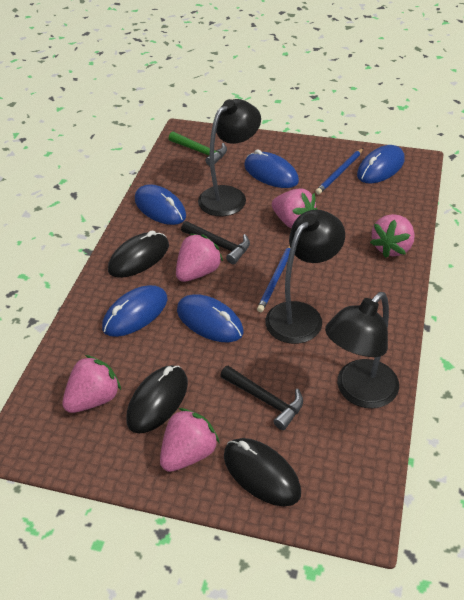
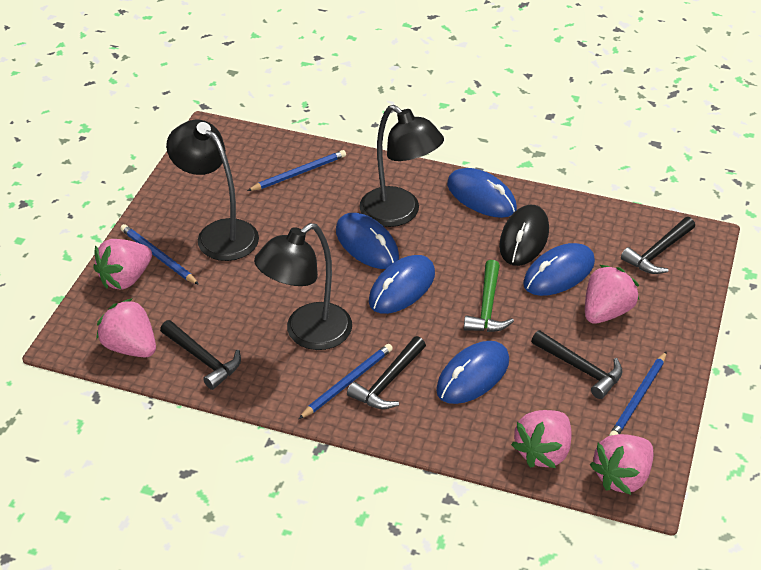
black hammer: 2 -> 4
black mouse: 3 -> 1
blue pencil: 2 -> 4

